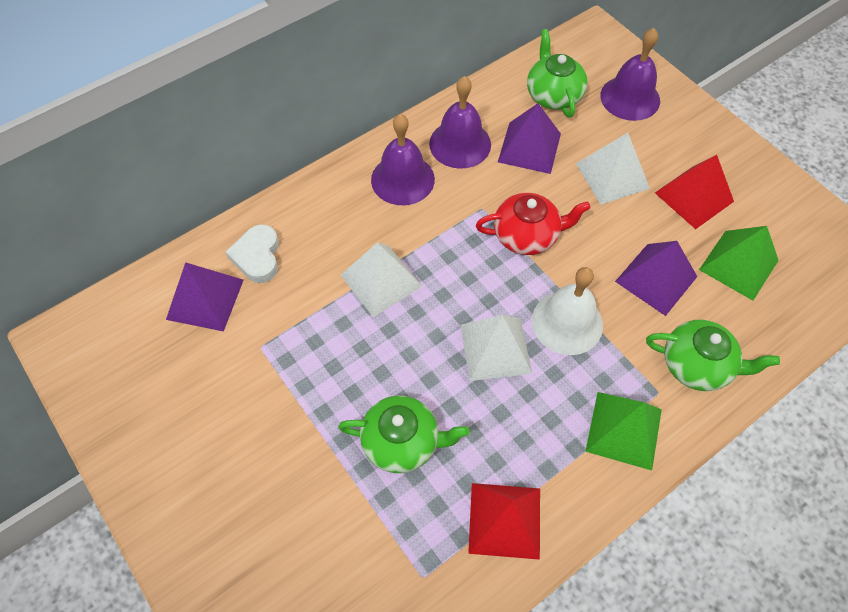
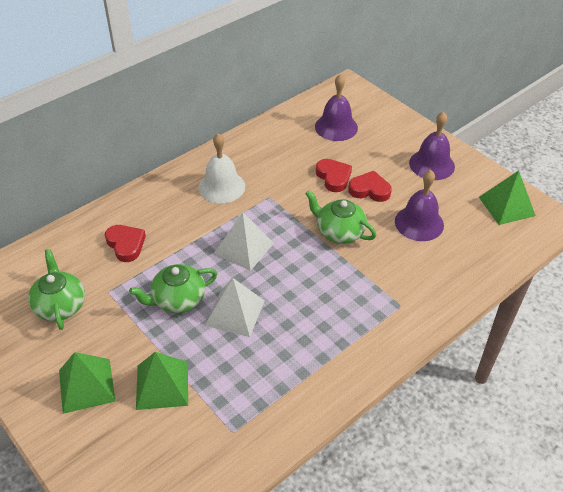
green pyramid: 2 -> 3
purple pyramid: 3 -> 0
red heart: 0 -> 3
red pyramid: 2 -> 0
red teapot: 1 -> 0
white heart: 1 -> 0
white pyramid: 3 -> 2

